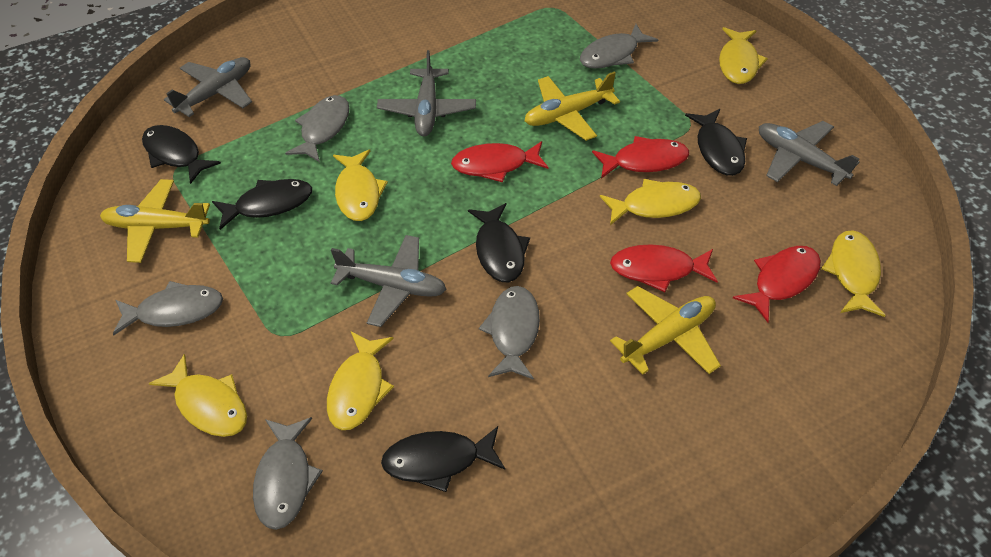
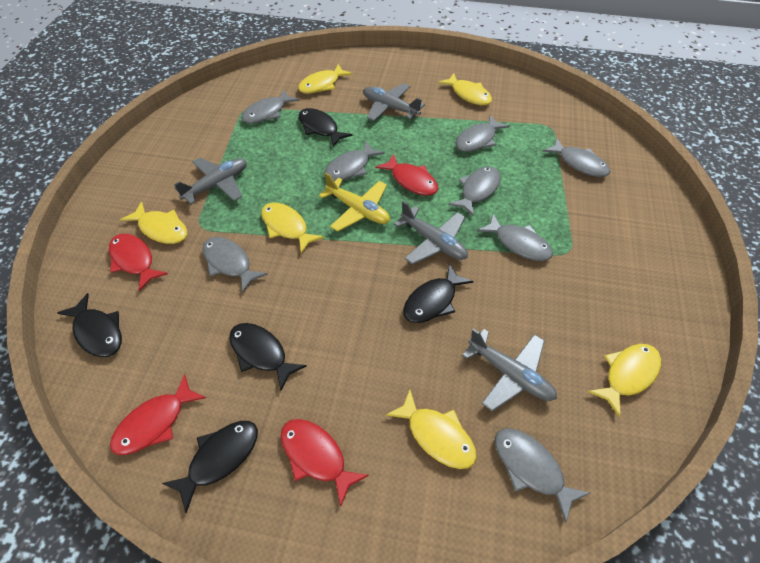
grey fish: 5 -> 8
yellow plane: 3 -> 1

